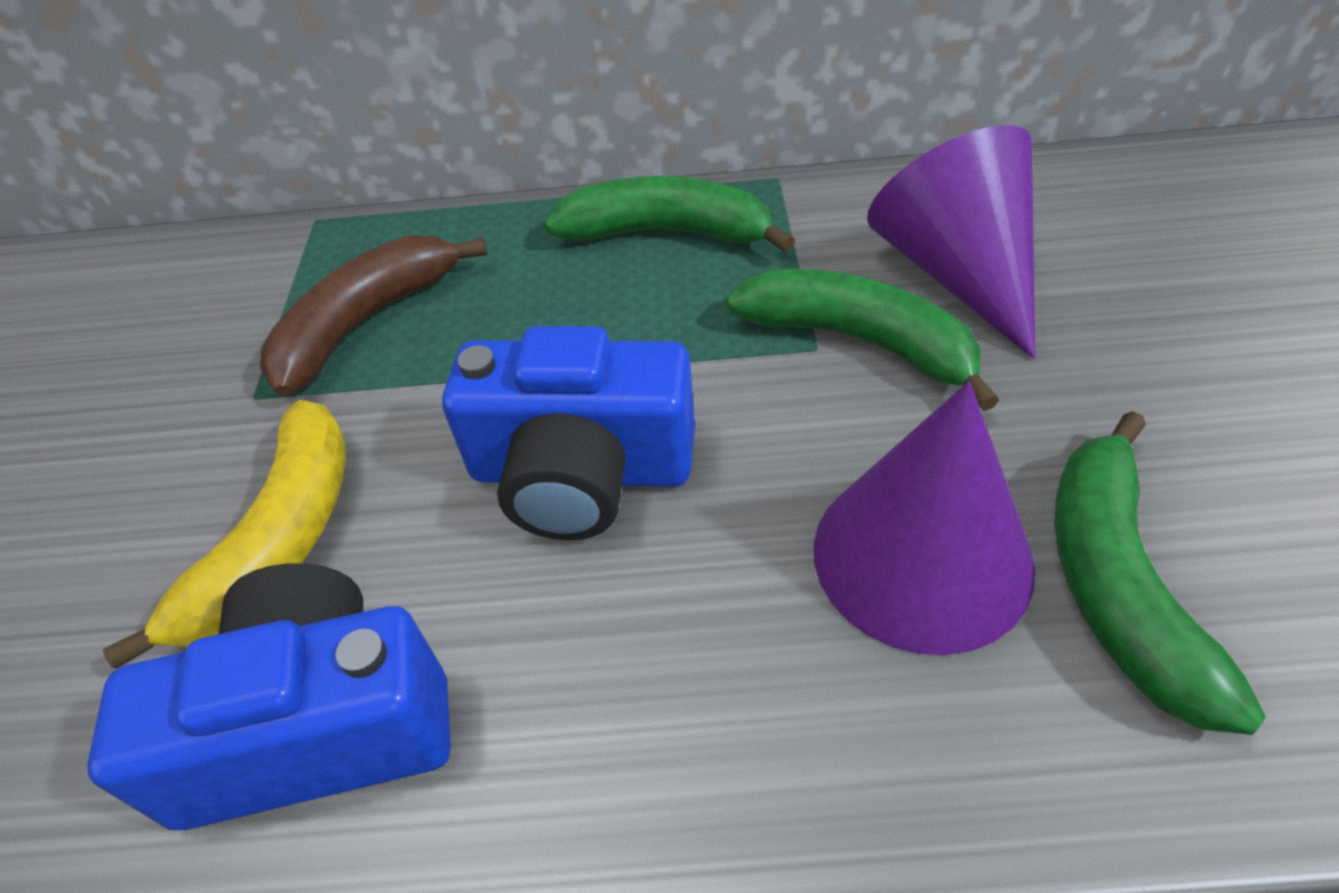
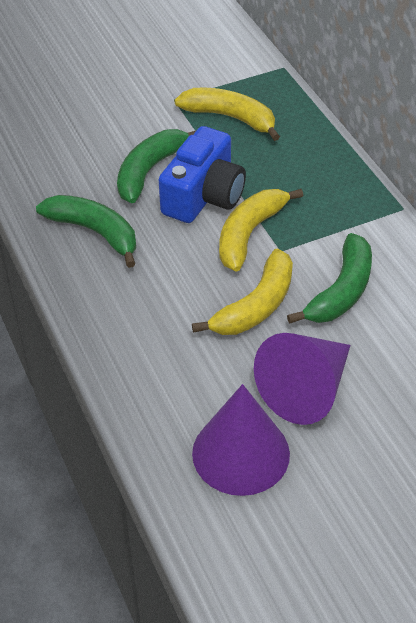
blue camera: 2 -> 1
brown banana: 1 -> 0
yellow banana: 1 -> 3

